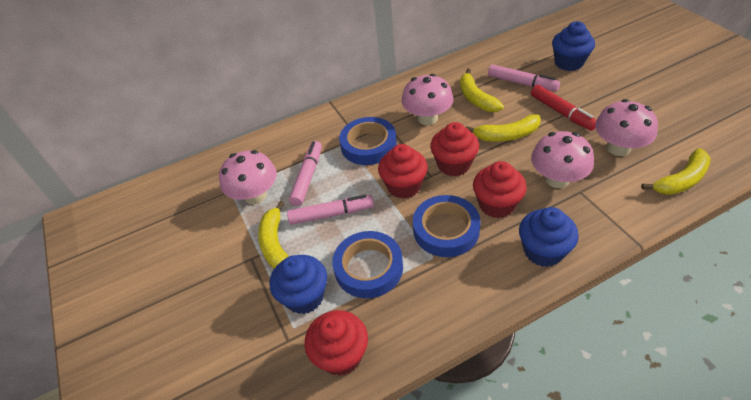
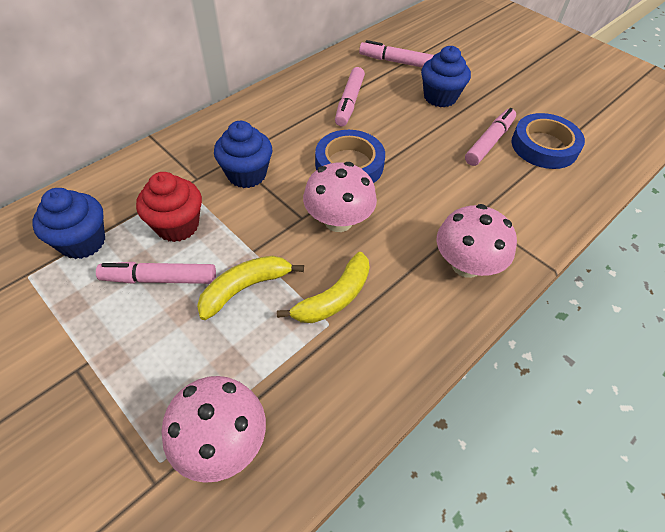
blue tape: 3 -> 2
pink marker: 3 -> 4
pink mushroom: 4 -> 3
red cupcake: 4 -> 1
red marker: 1 -> 0
yellow banana: 4 -> 2

